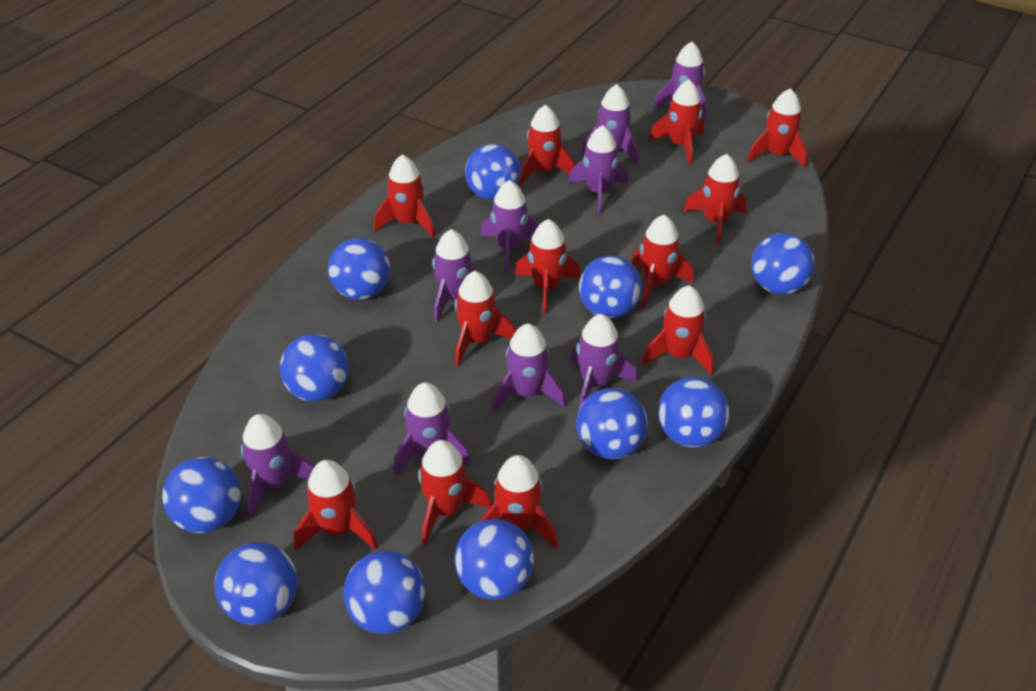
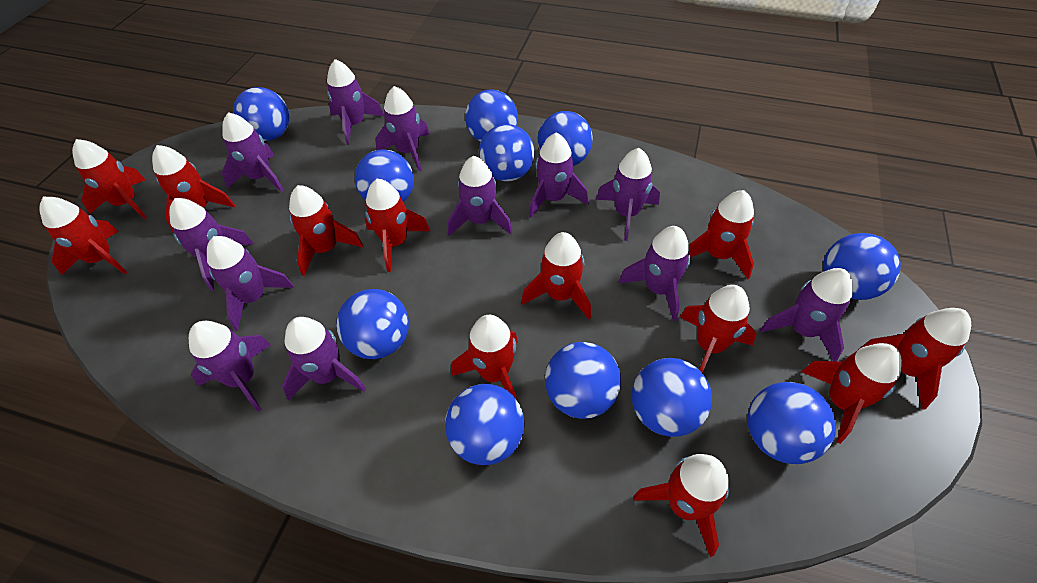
purple rocket: 9 -> 12

